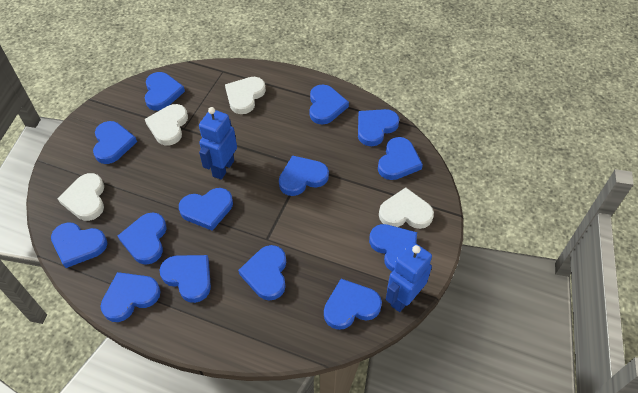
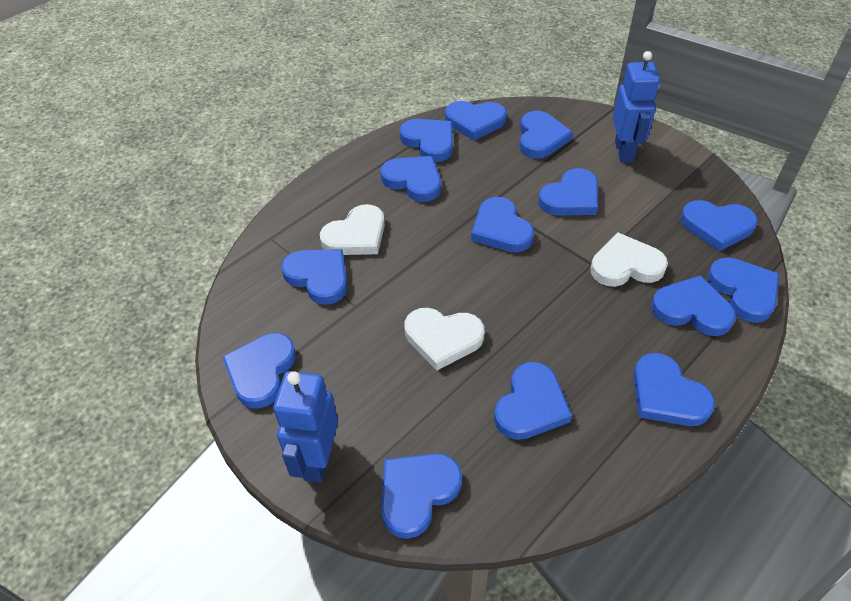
white heart: 4 -> 3

